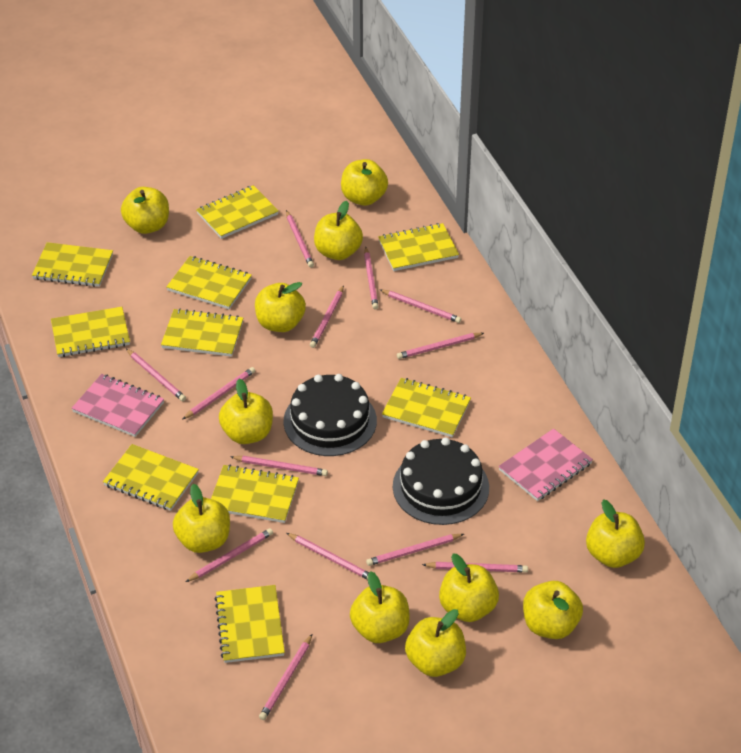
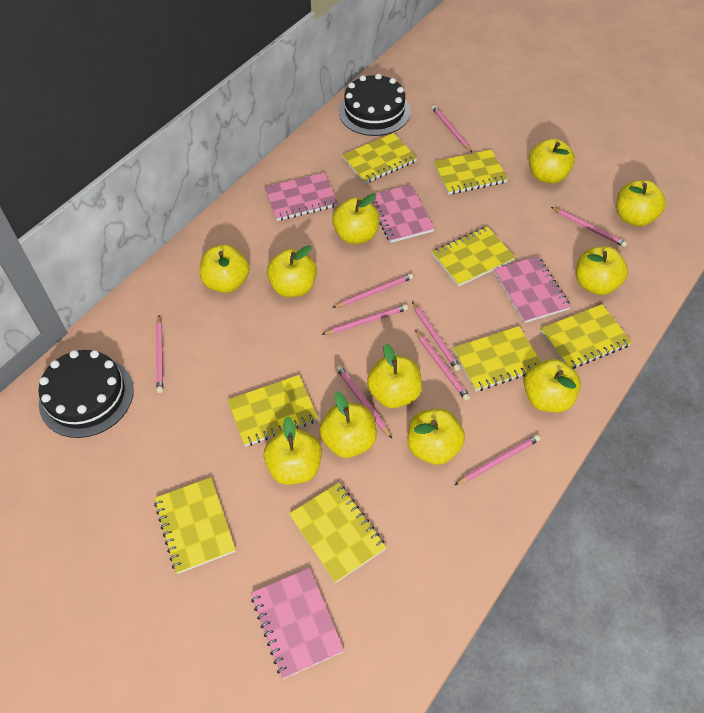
pink notebook: 2 -> 4
pink pencil: 13 -> 9
yellow notebook: 10 -> 8

